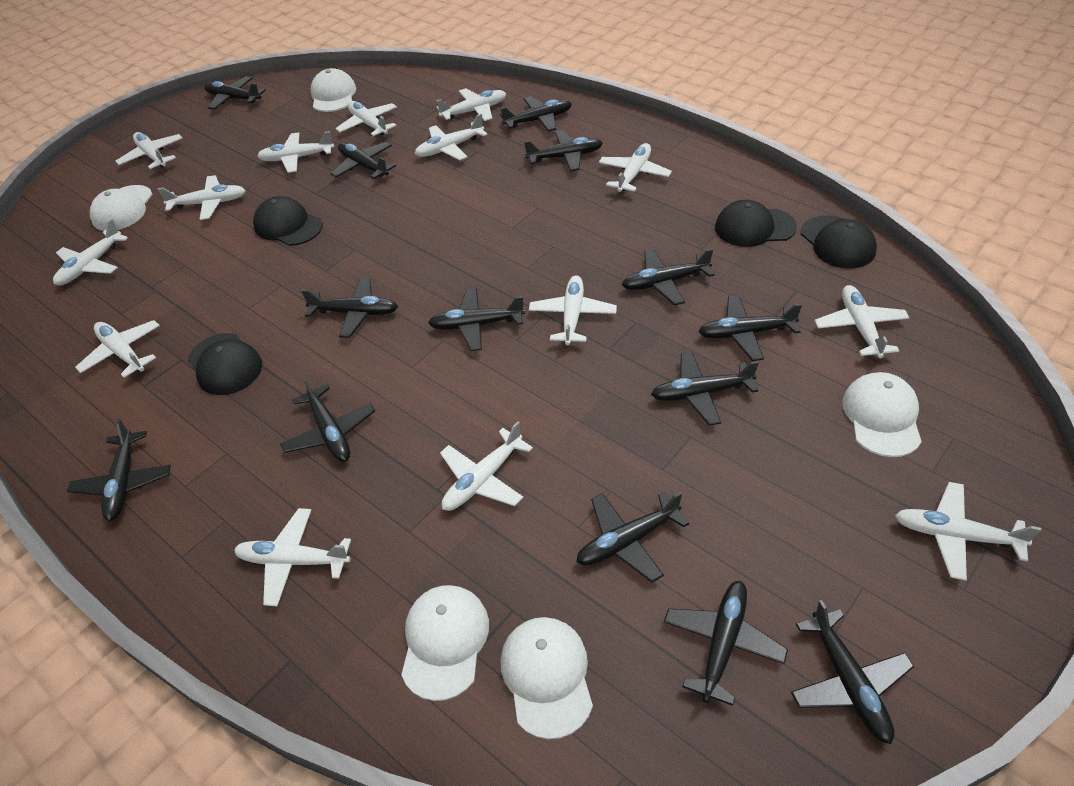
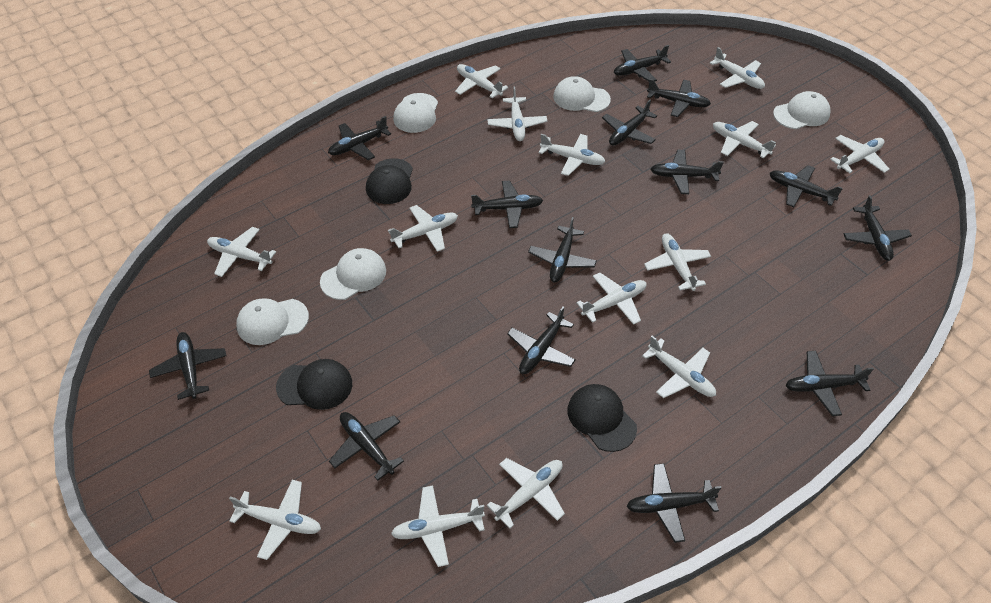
black cap: 4 -> 3

